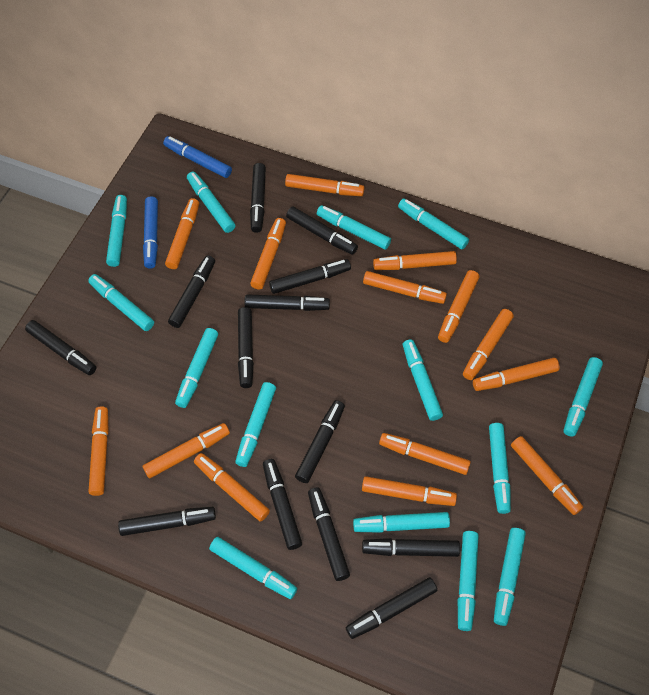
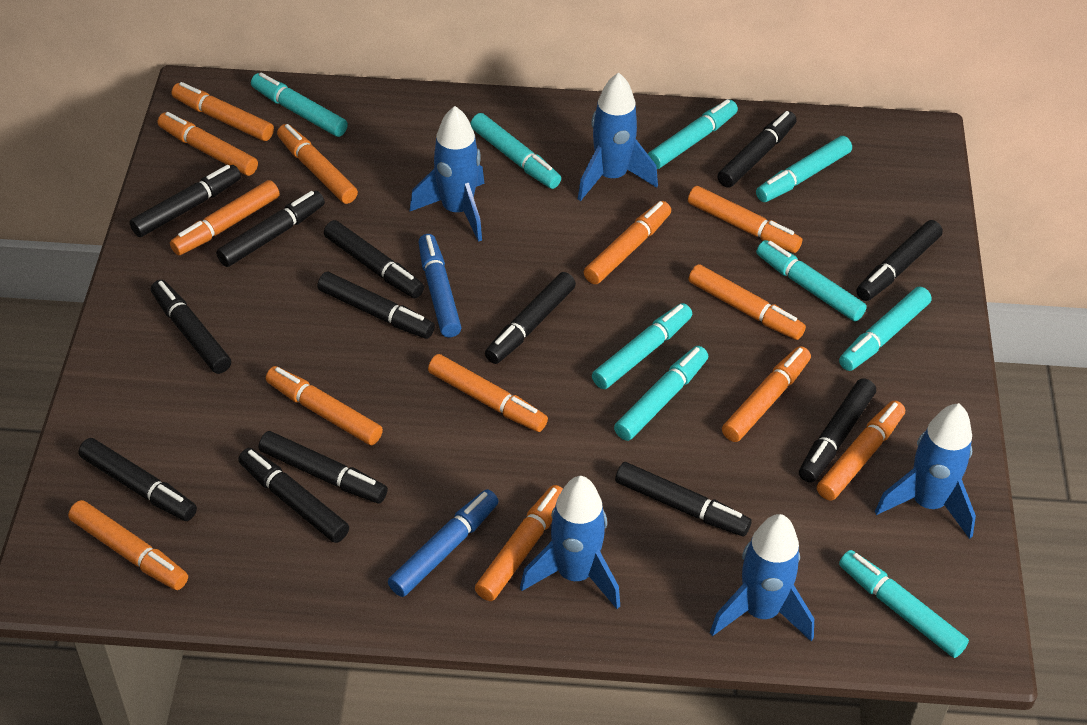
blue rocket: 0 -> 5
orange marker: 14 -> 13
turquoise marker: 14 -> 9

